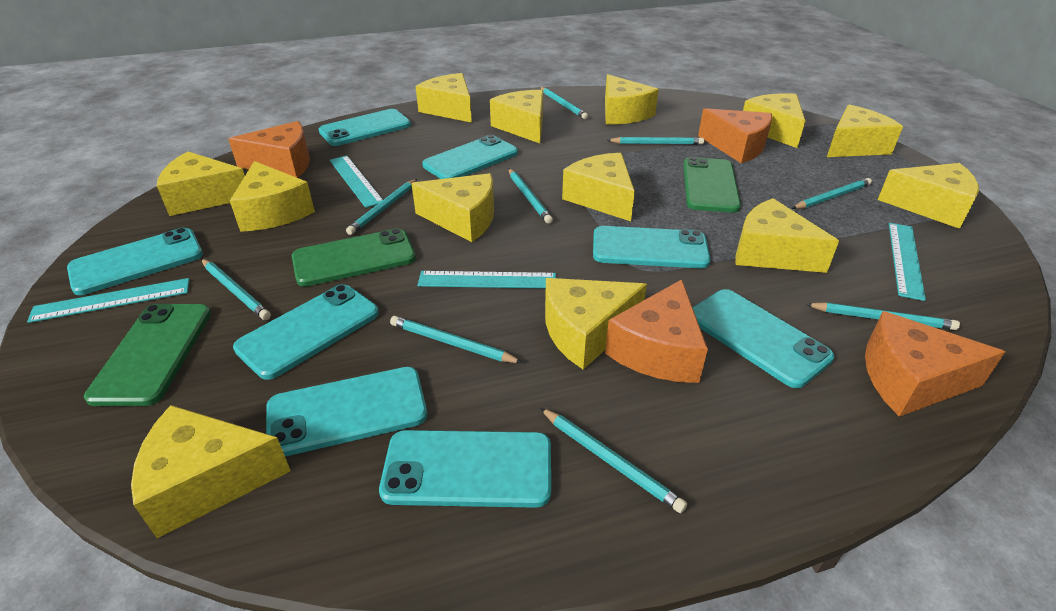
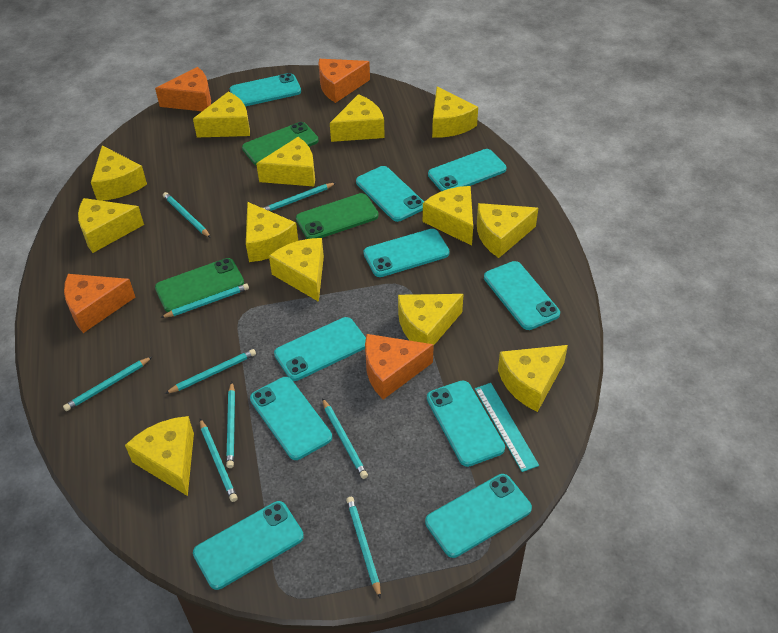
turquoise phone: 8 -> 10
turquoise ruler: 4 -> 1

